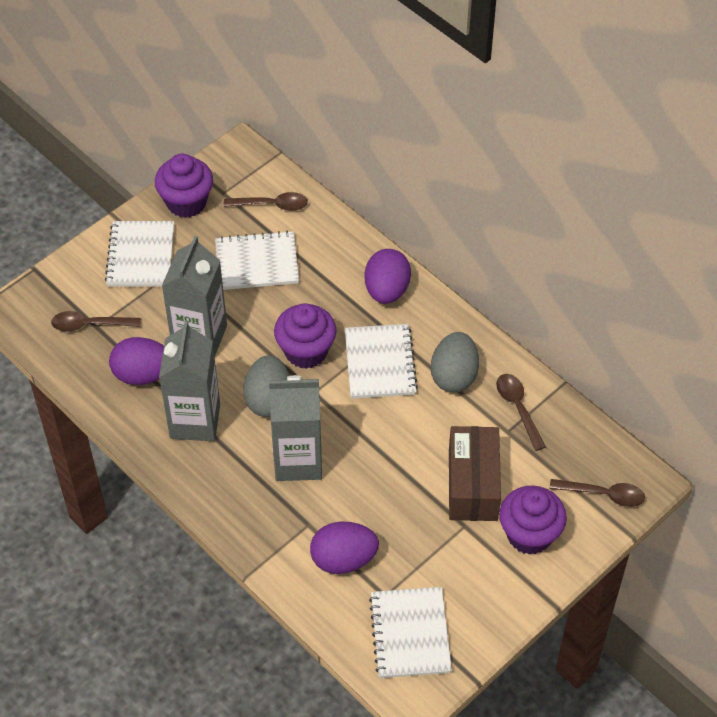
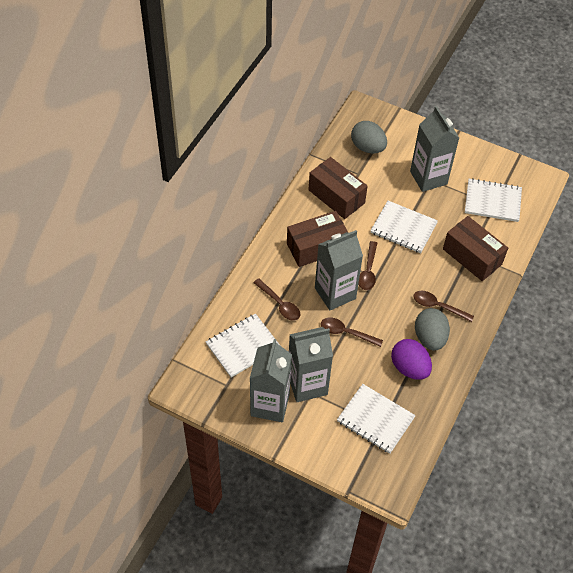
brown box: 1 -> 3
grey carton: 3 -> 4
purple cupcake: 3 -> 0
purple egg: 3 -> 1

